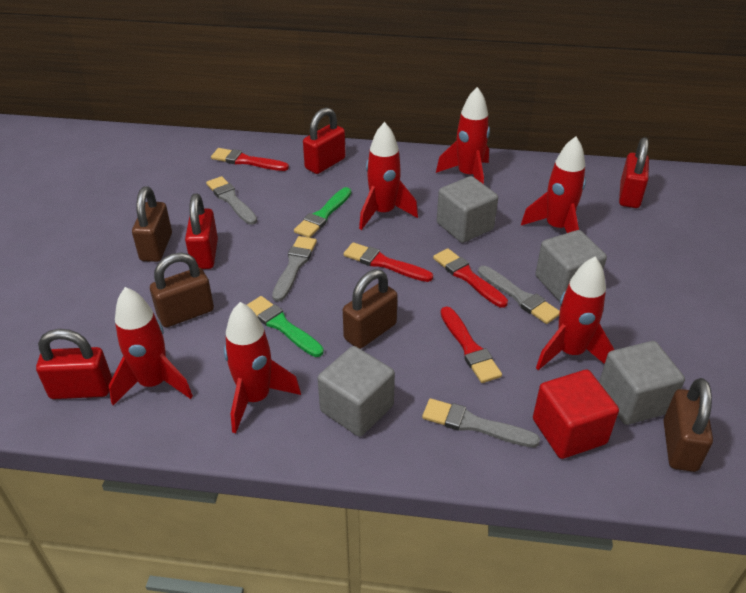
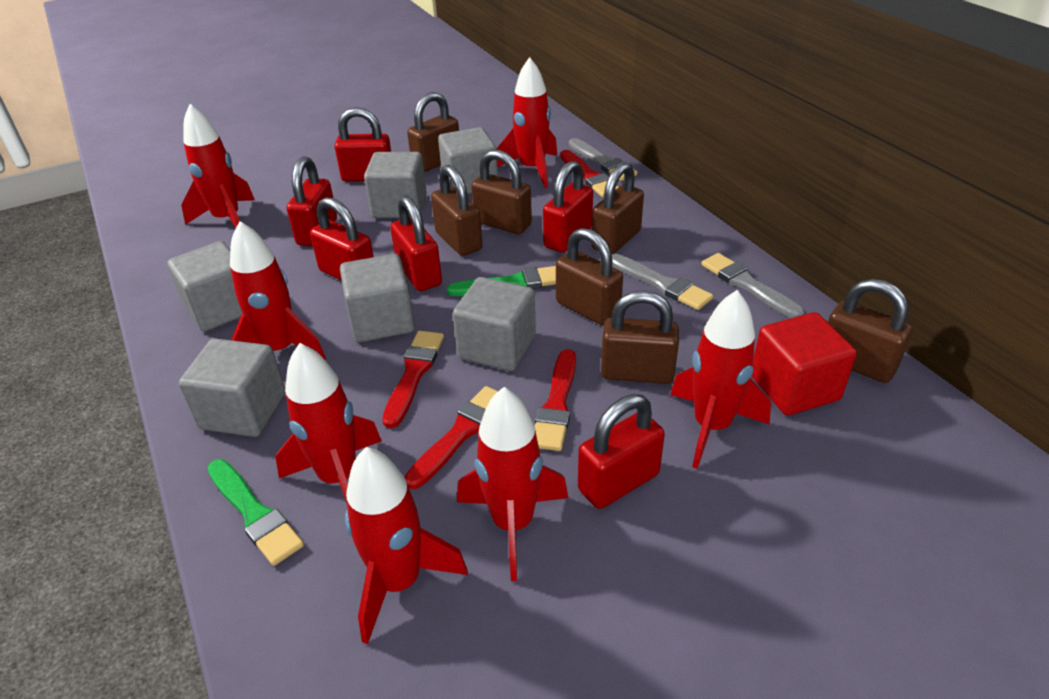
brown padlock: 4 -> 7
grey brush: 4 -> 3
grey cube: 4 -> 6
red padlock: 4 -> 6
red rocket: 6 -> 7

